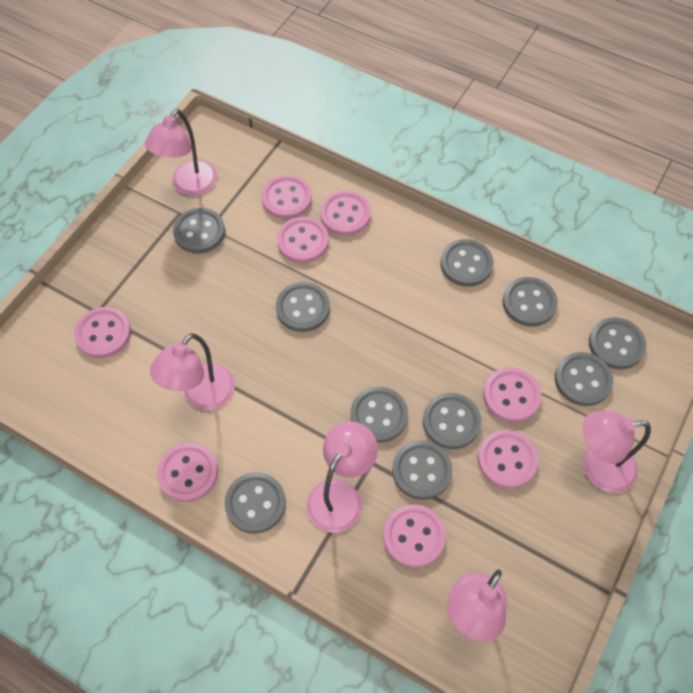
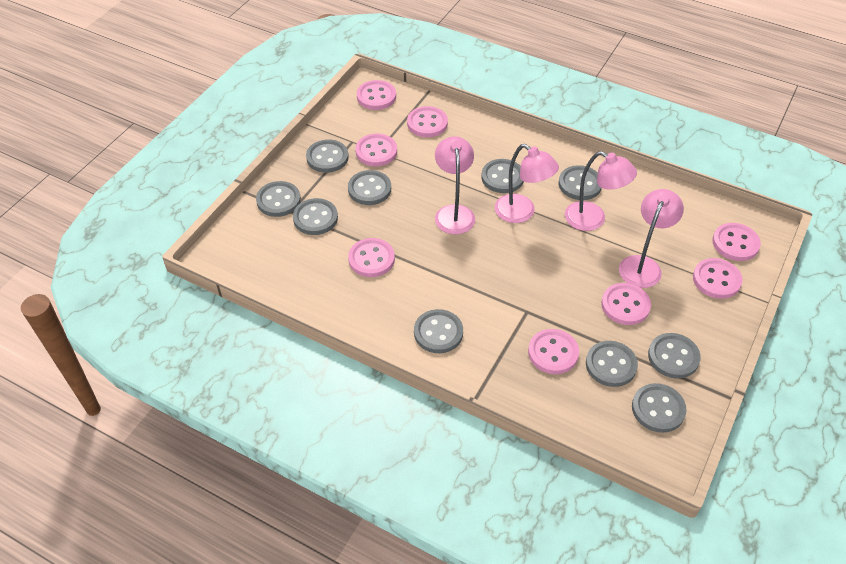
pink lamp: 5 -> 4

